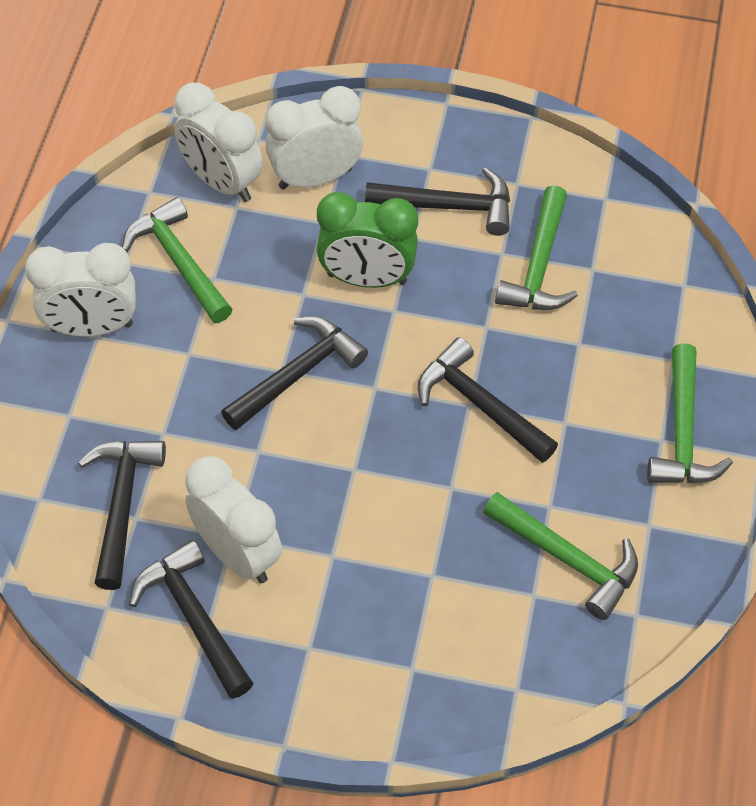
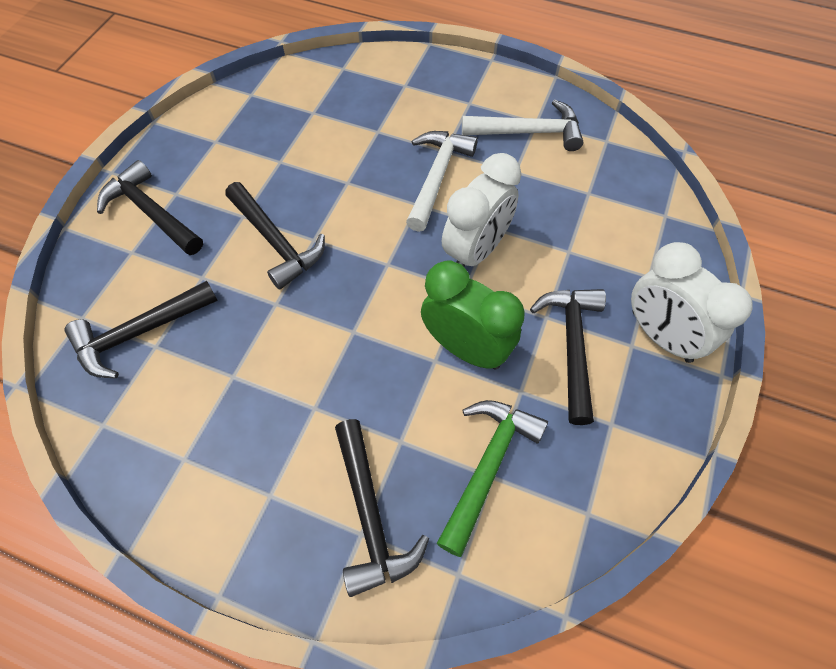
green hammer: 4 -> 1
white clock: 4 -> 2
white hammer: 0 -> 2

